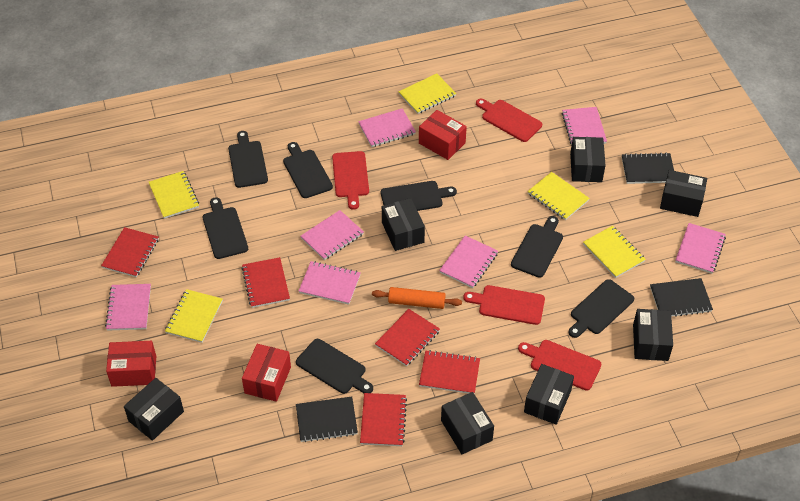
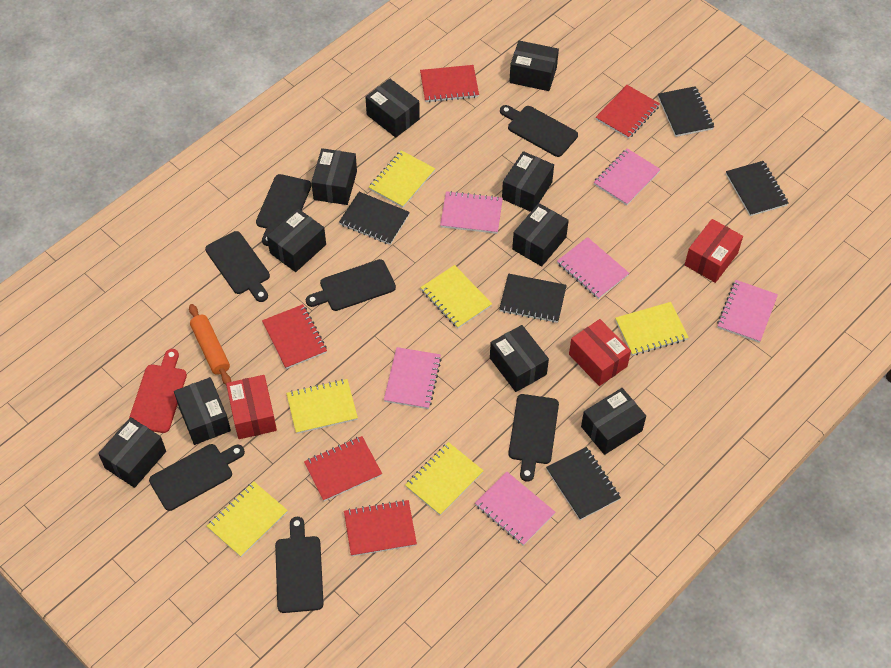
black box: 7 -> 10
black notebook: 3 -> 5
pink notebook: 7 -> 6
red cutting board: 4 -> 1
yellow notebook: 5 -> 6

